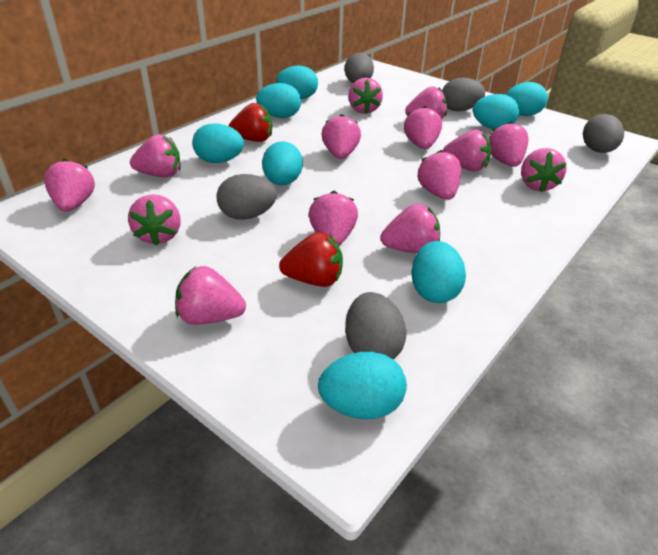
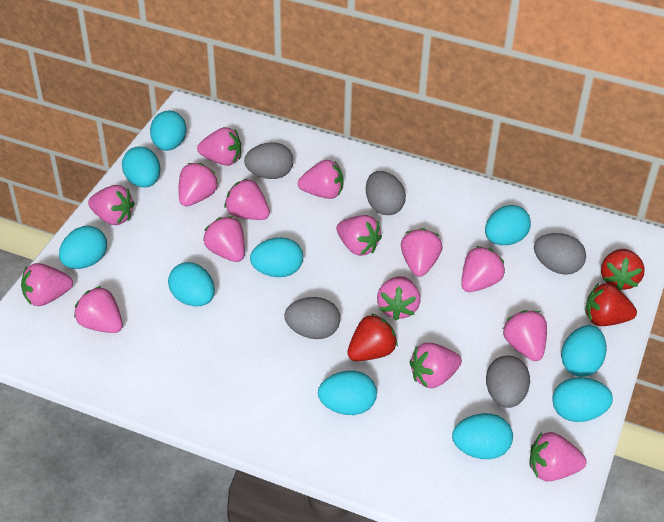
pink strawberry: 14 -> 15
red strawberry: 2 -> 3
turquoise egg: 8 -> 10

